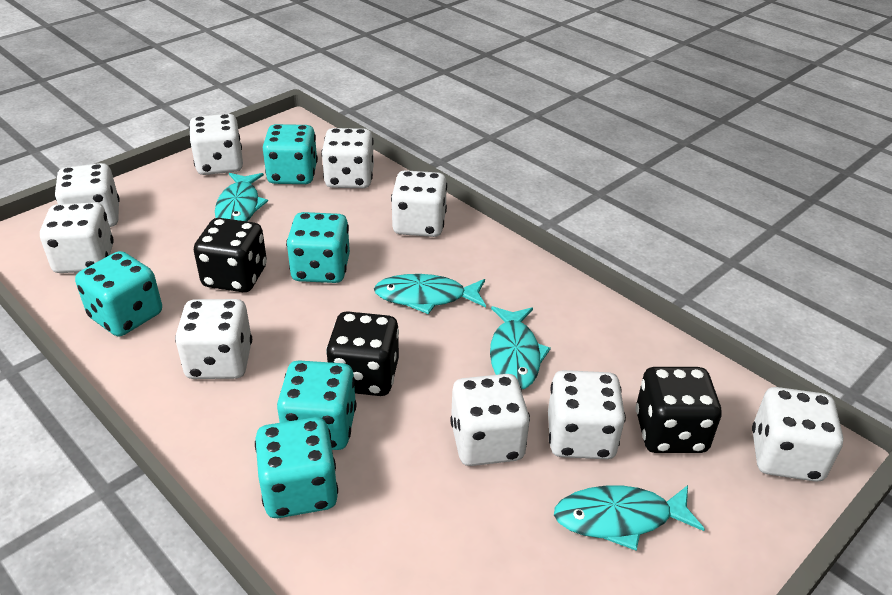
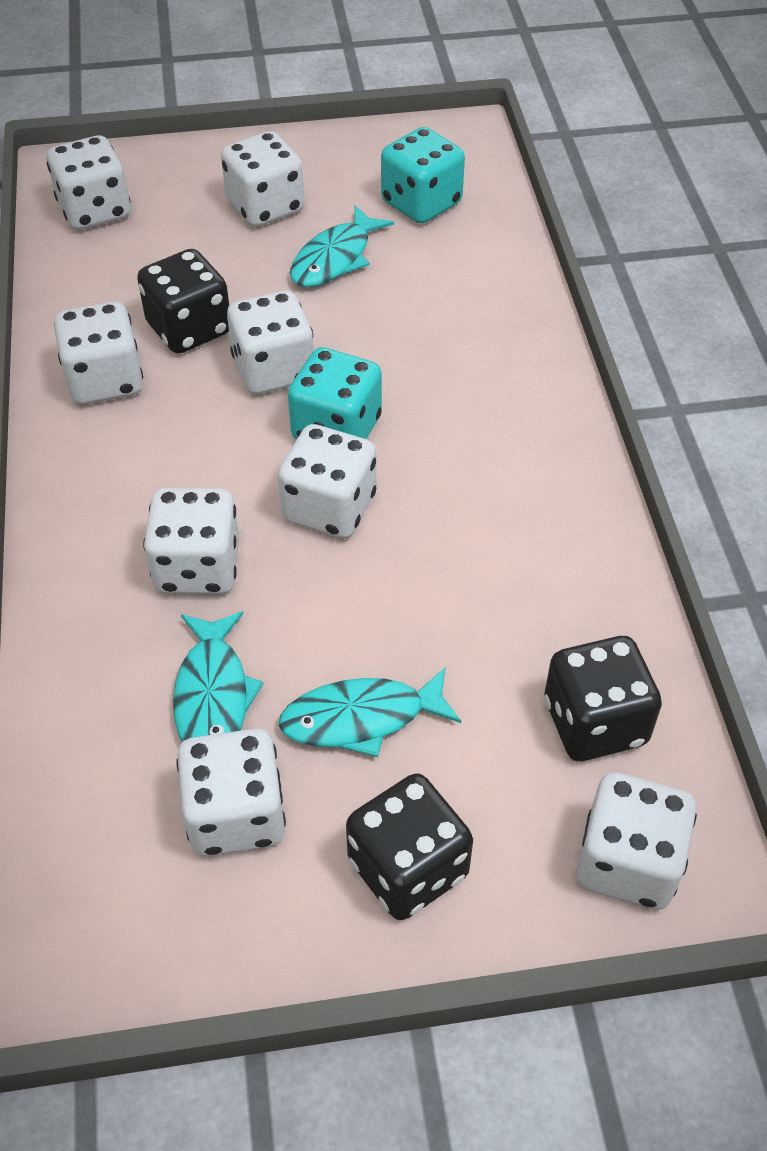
turquoise dice: 5 -> 2
turquoise fish: 4 -> 3
white dice: 9 -> 8

